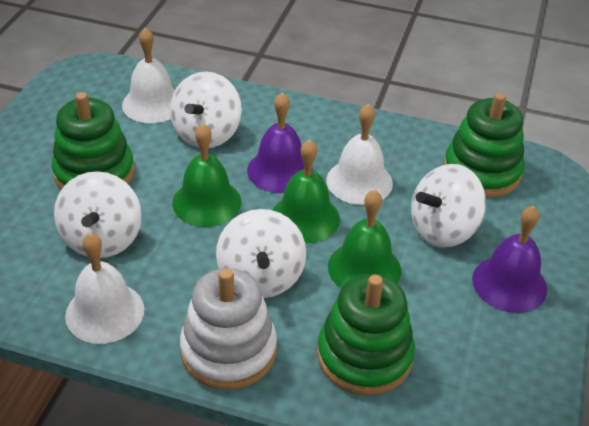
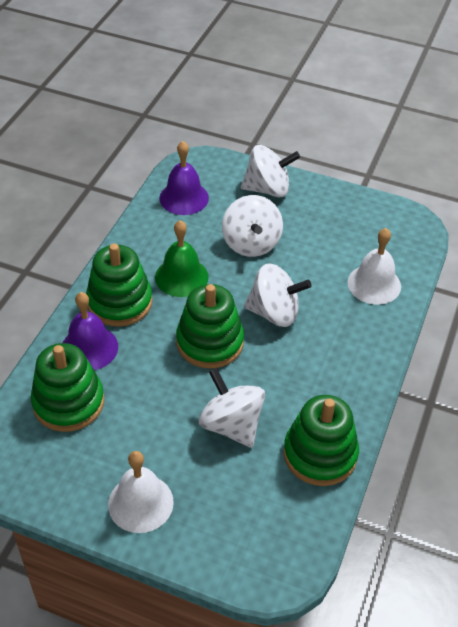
green bell: 3 -> 1
green stacking toy: 3 -> 4
white bell: 3 -> 2
white stacking toy: 1 -> 0

